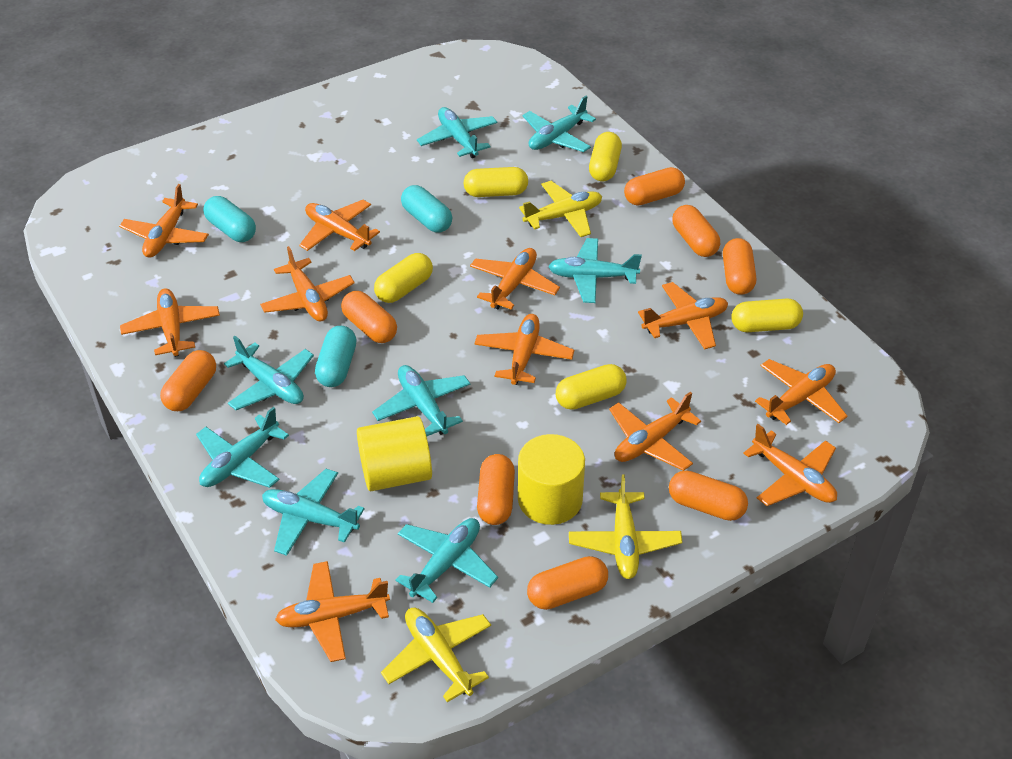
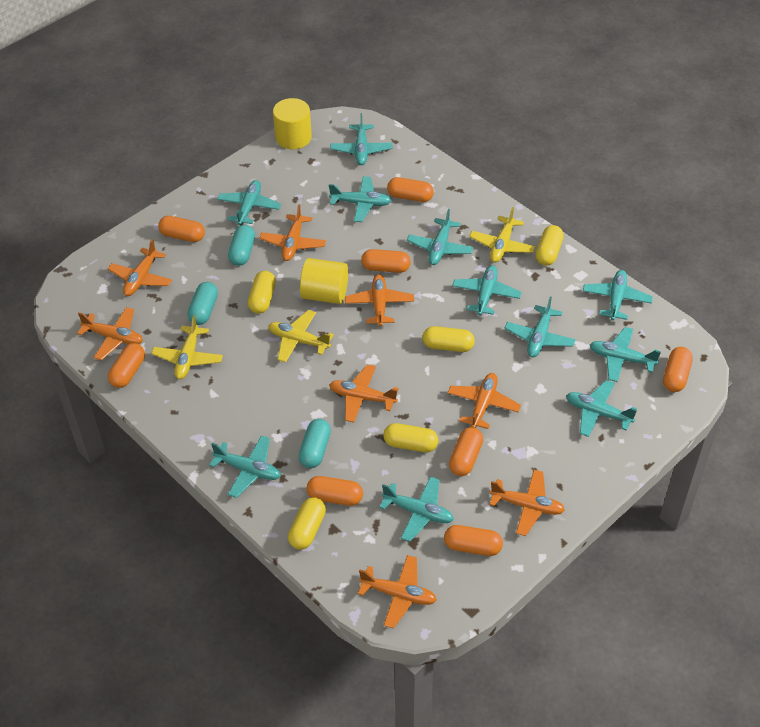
orange plane: 11 -> 8
turquoise plane: 8 -> 11

